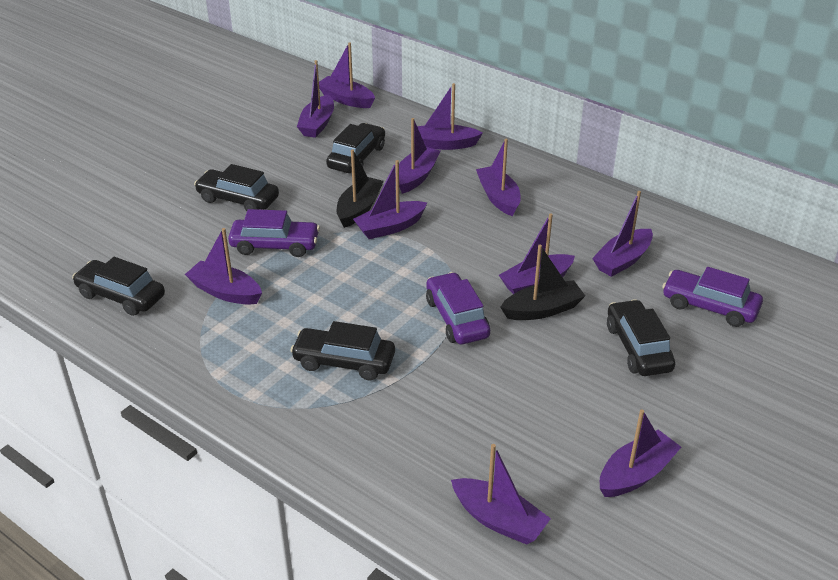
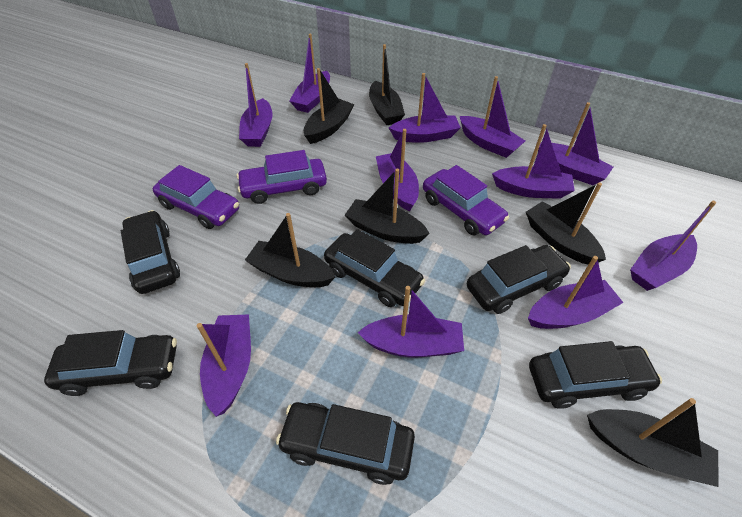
black boat: 2 -> 6
black car: 5 -> 6

